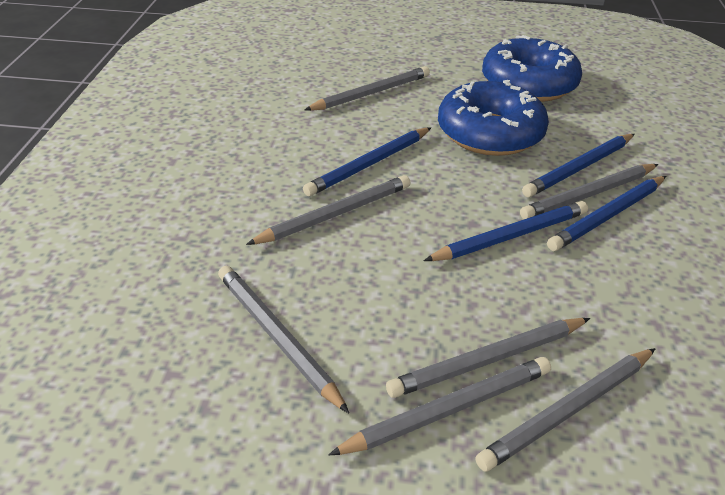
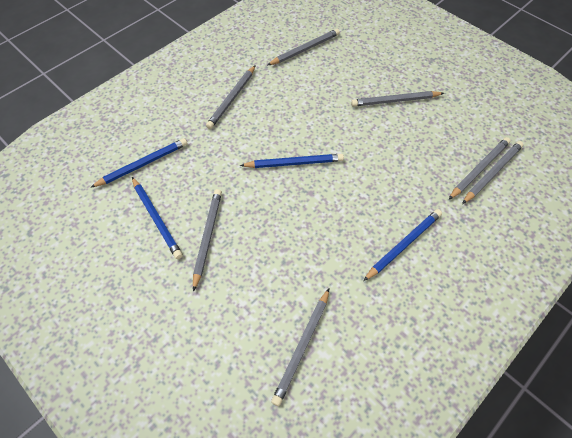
blue donut: 2 -> 0

